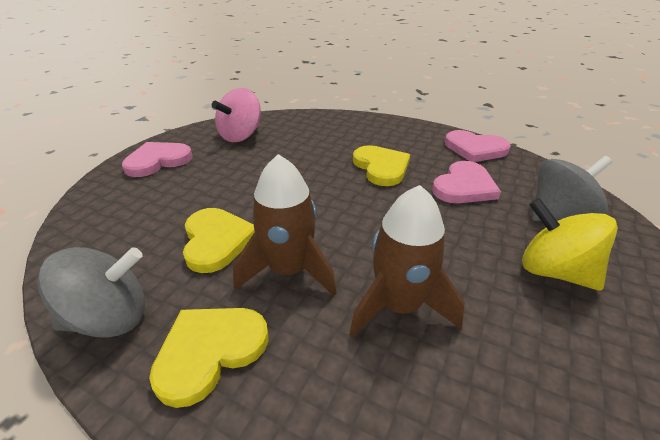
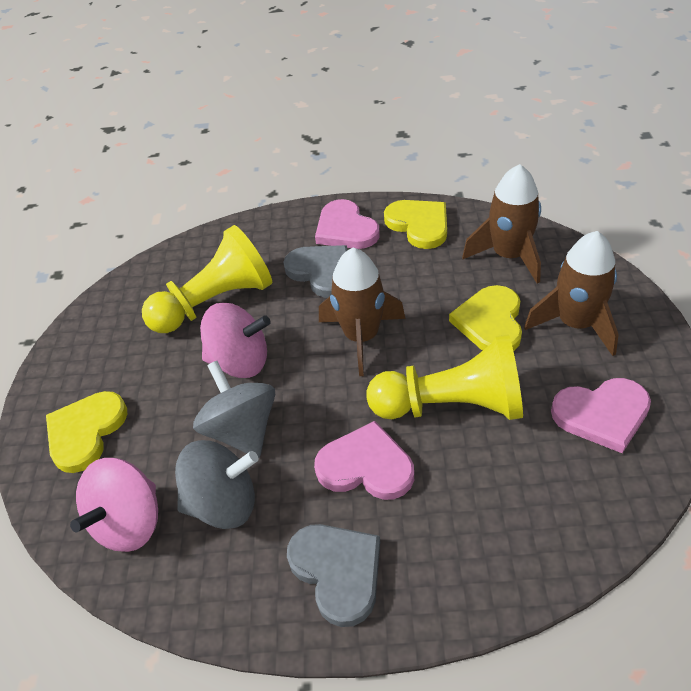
brown rocket: 2 -> 3
grey heart: 0 -> 2
pink spinning top: 1 -> 2
yellow pawn: 0 -> 2
yellow spinning top: 1 -> 0

